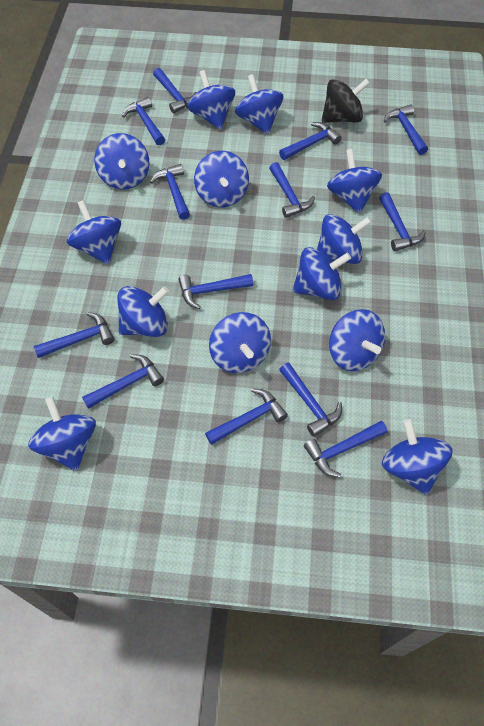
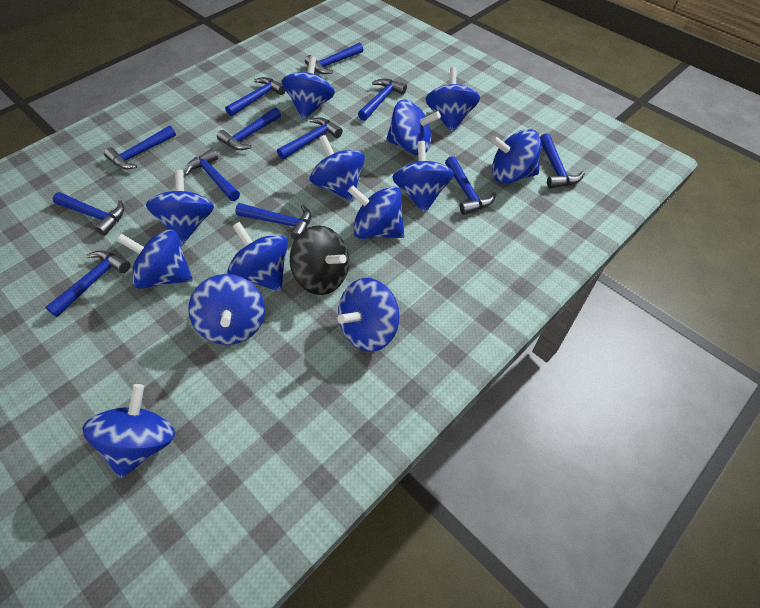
blue hammer: 13 -> 12

